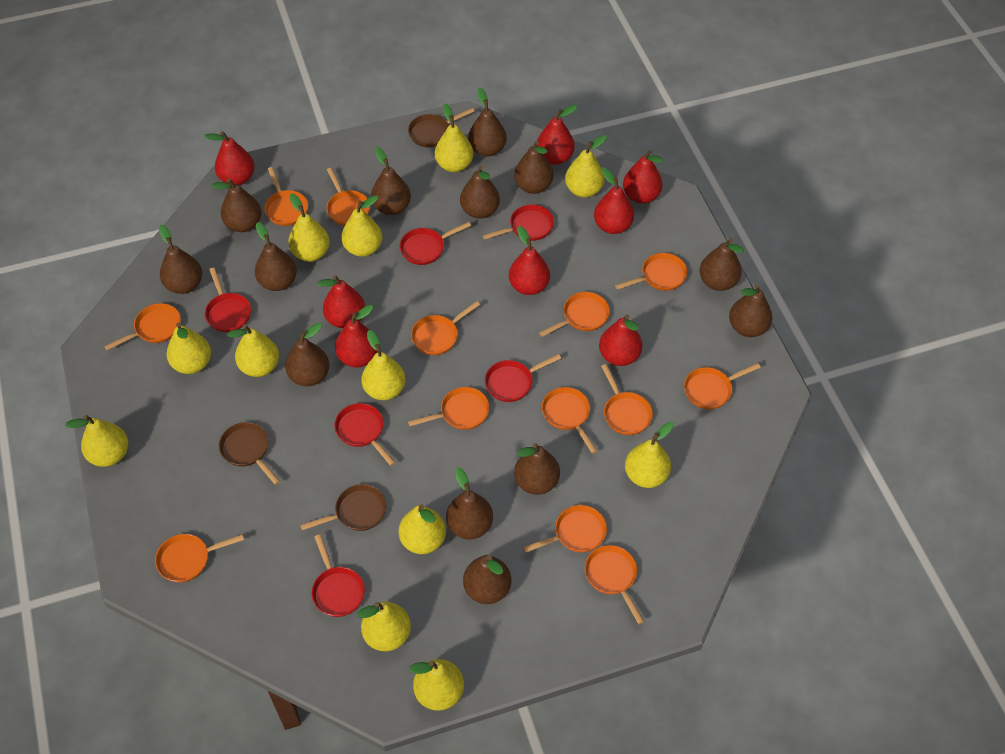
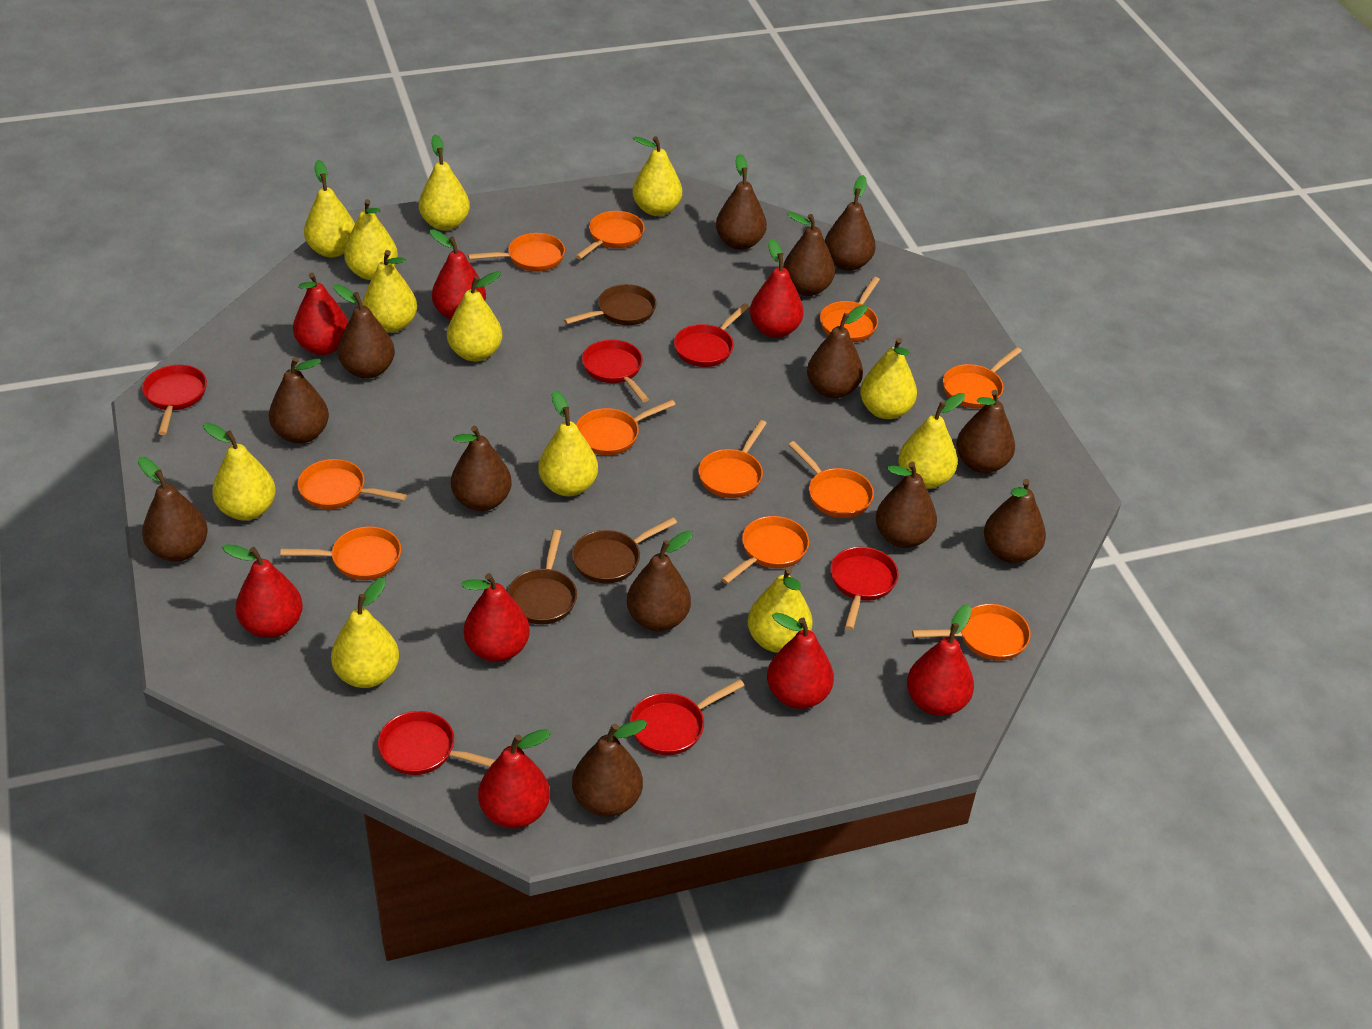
orange pan: 13 -> 11

